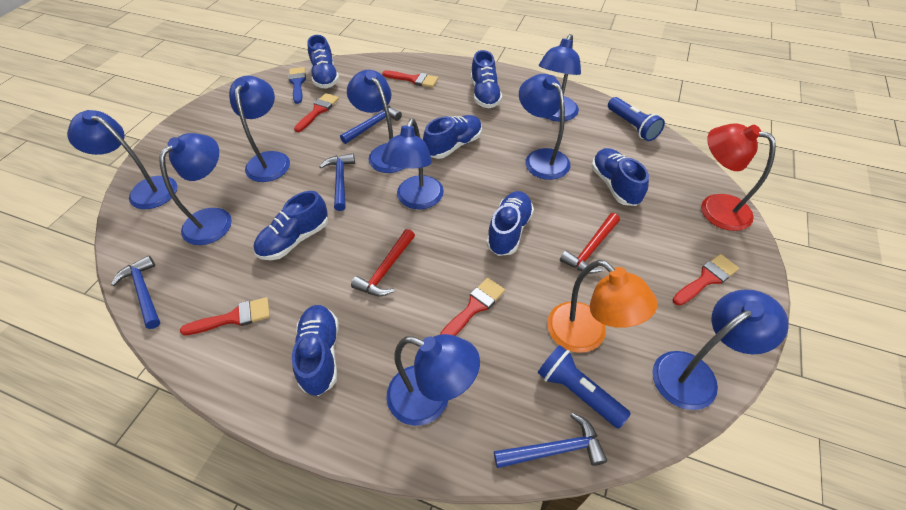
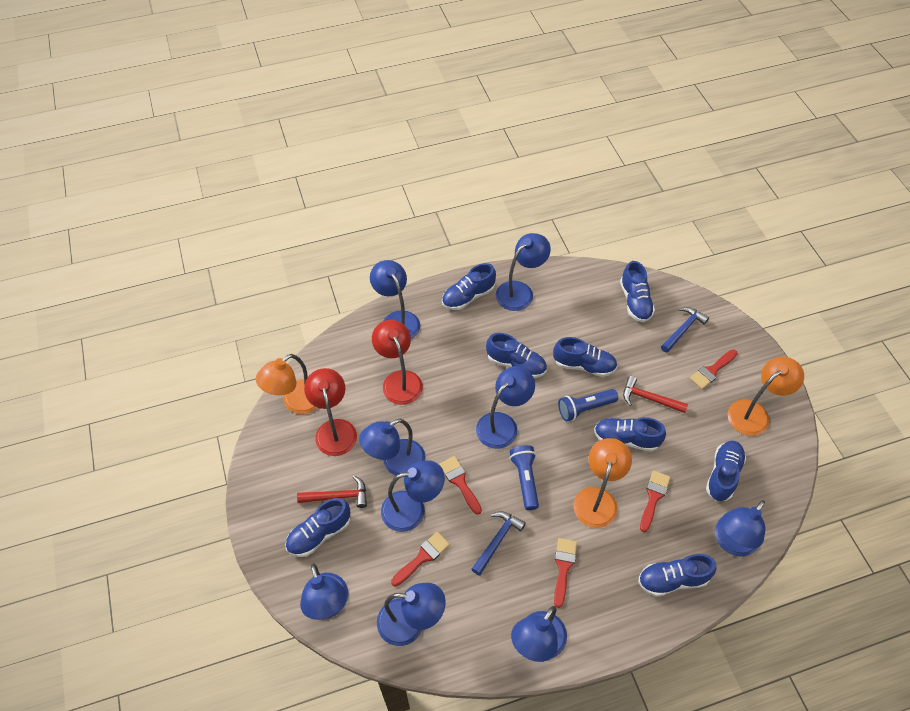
blue brush: 1 -> 0
blue hammer: 4 -> 2
blue shoe: 7 -> 8
orange lamp: 1 -> 3
red lamp: 1 -> 2

